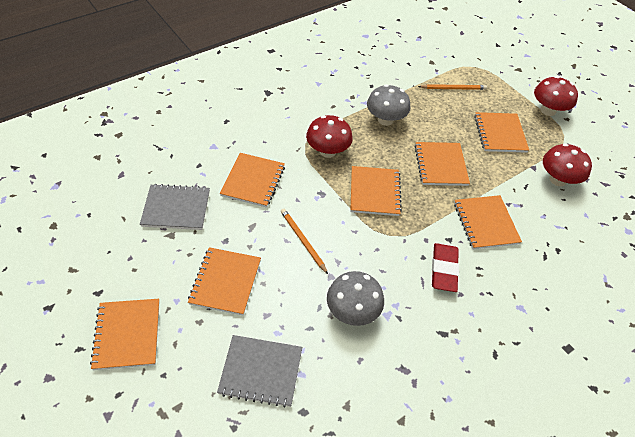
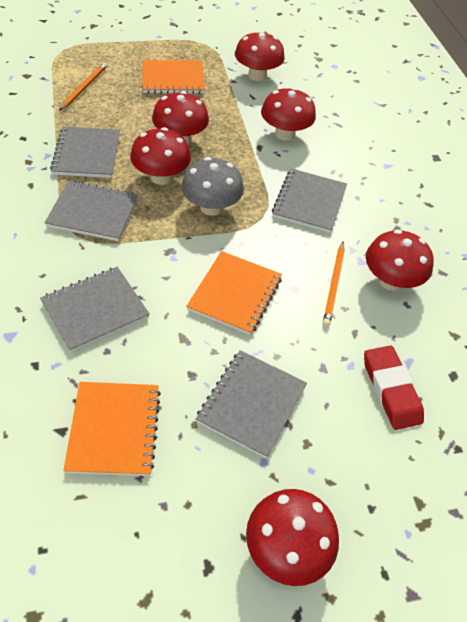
grey mushroom: 2 -> 1
grey notebook: 2 -> 5
orange notebook: 7 -> 3
red mushroom: 3 -> 6

